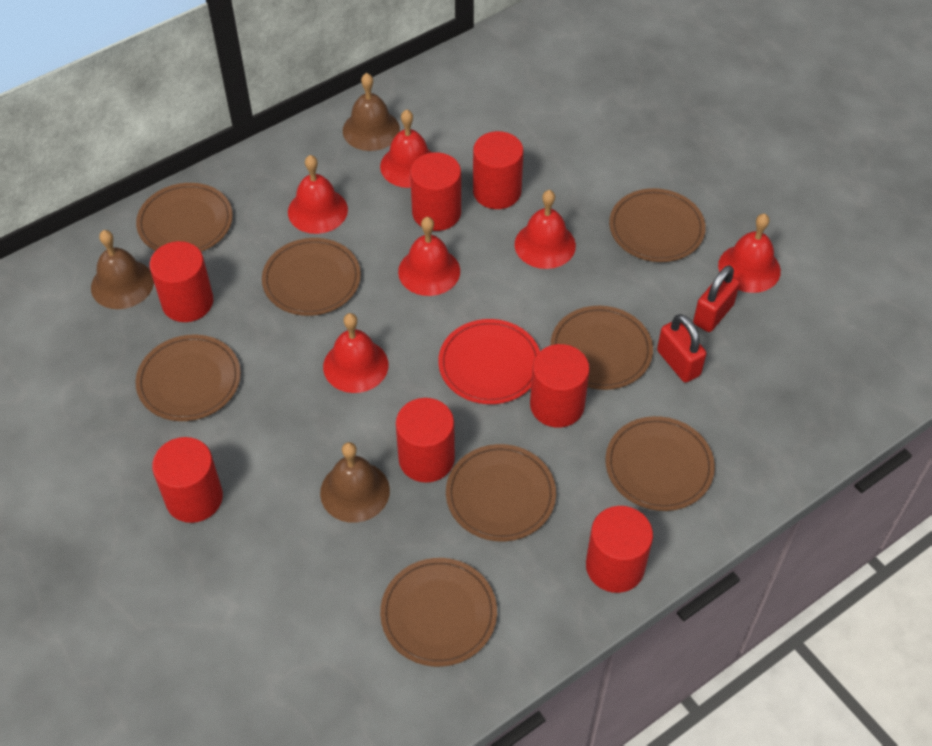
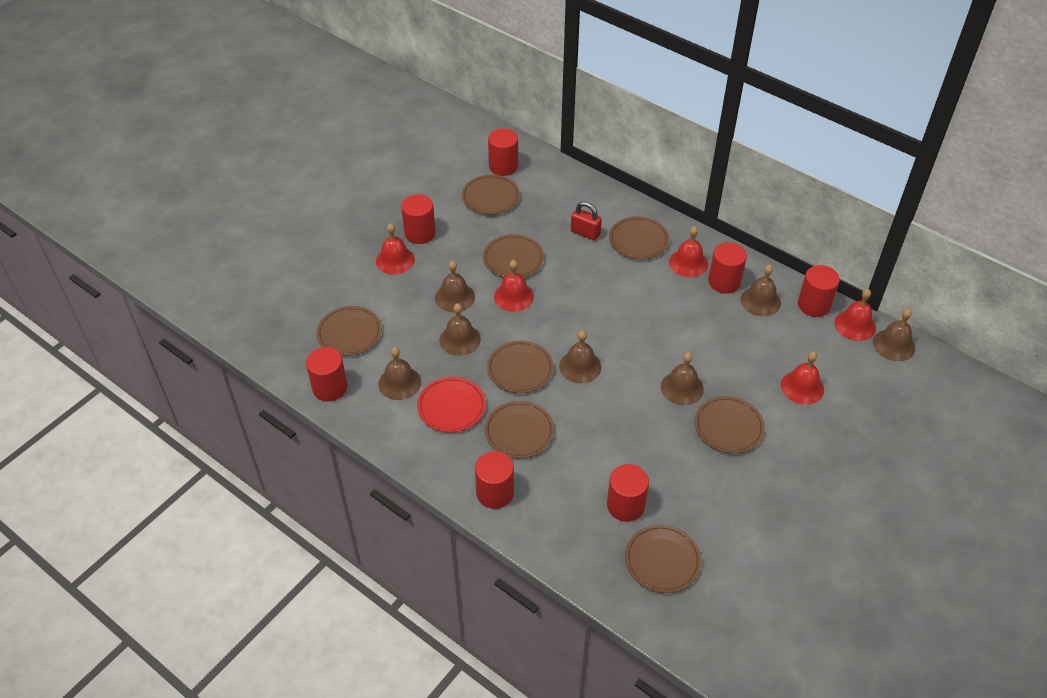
brown bell: 3 -> 7
red bell: 6 -> 5
red padlock: 2 -> 1

